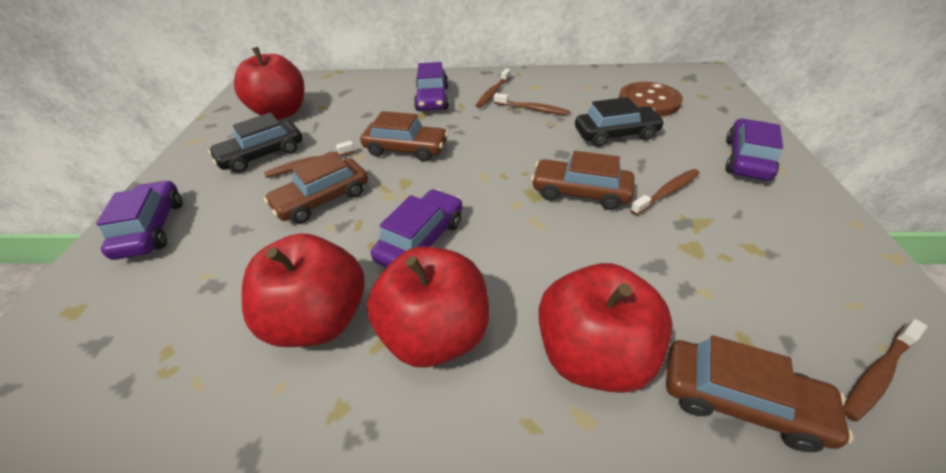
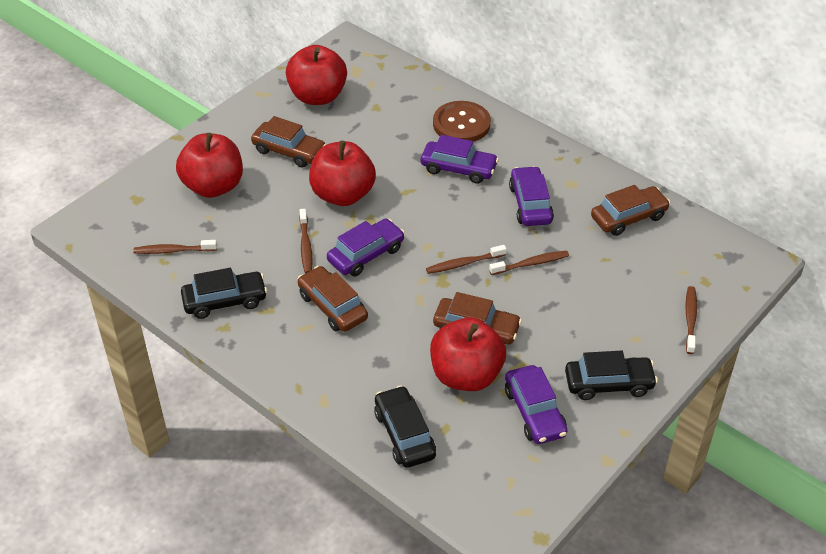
black car: 2 -> 3

